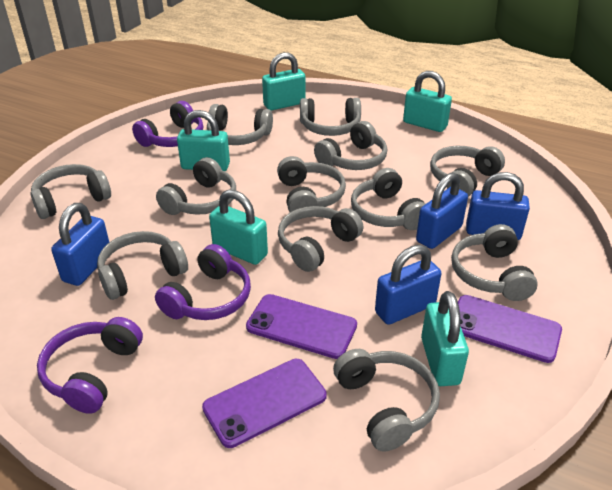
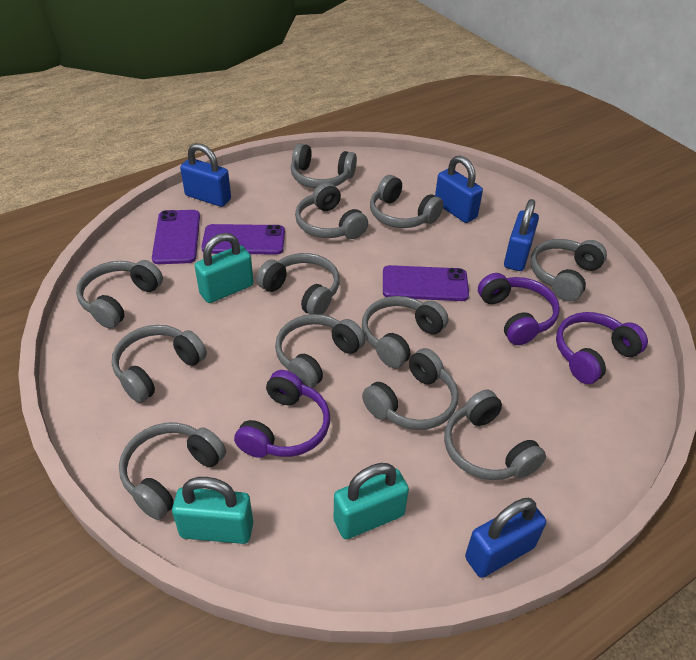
turquoise padlock: 5 -> 3

